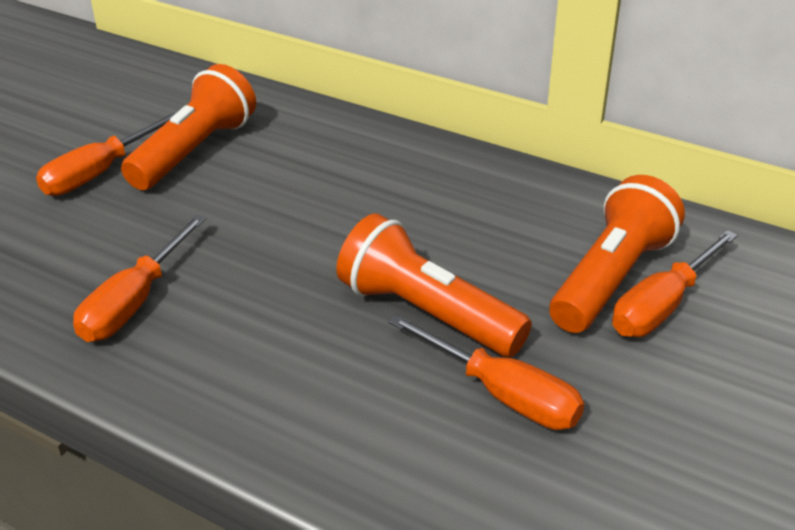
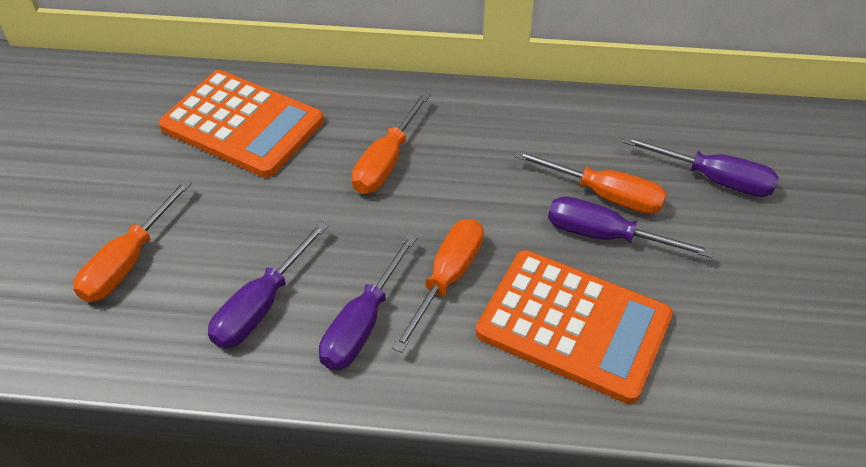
orange calculator: 0 -> 2
orange flashlight: 3 -> 0
purple screwdriver: 0 -> 4

